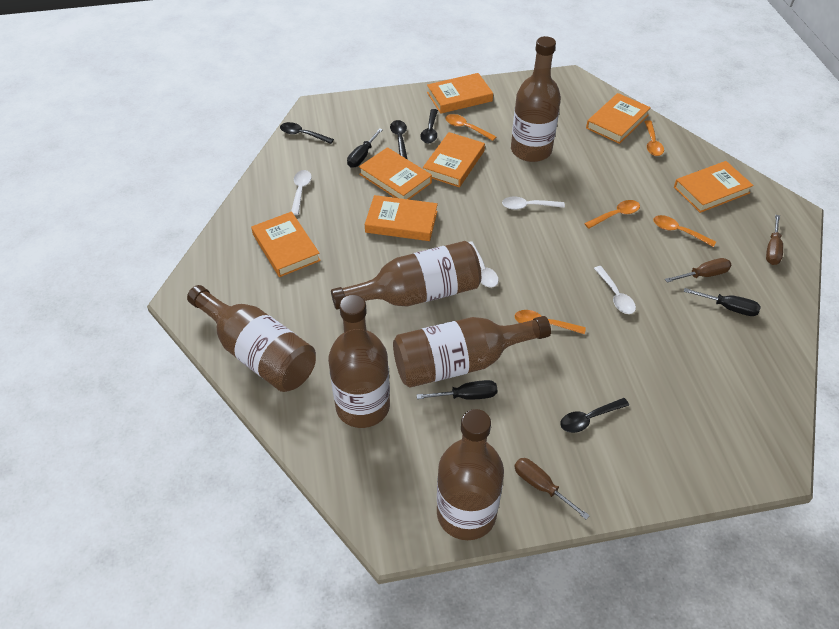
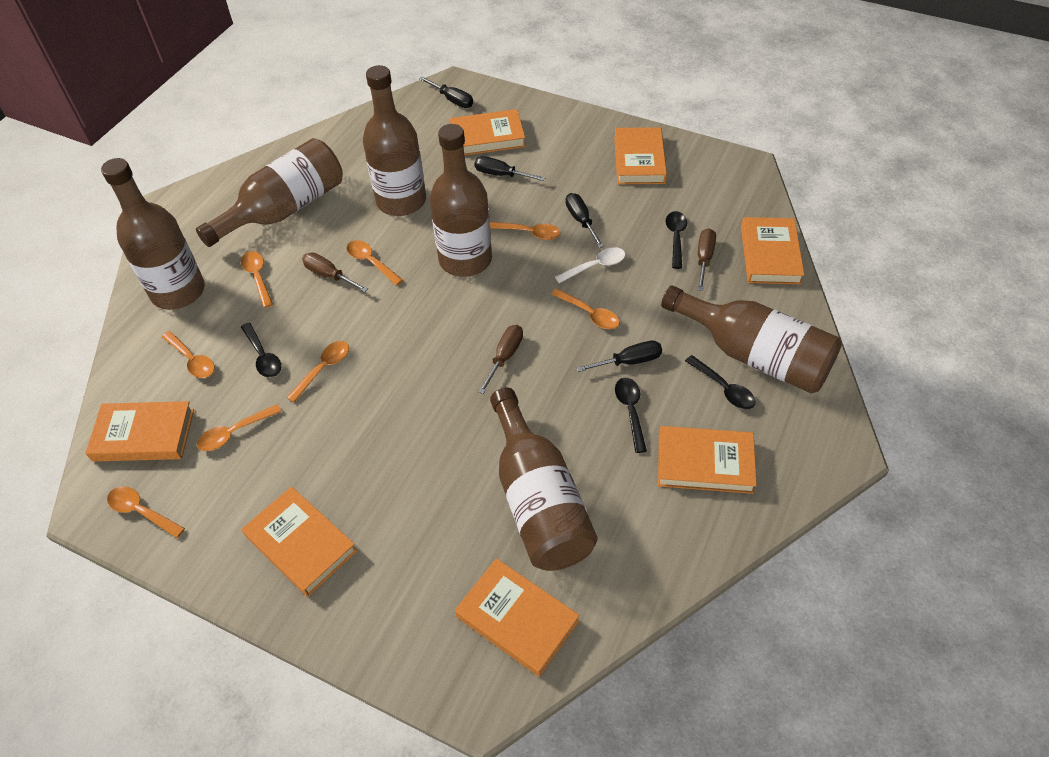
black screwdriver: 3 -> 4
orange spoon: 5 -> 8
white spoon: 4 -> 1

